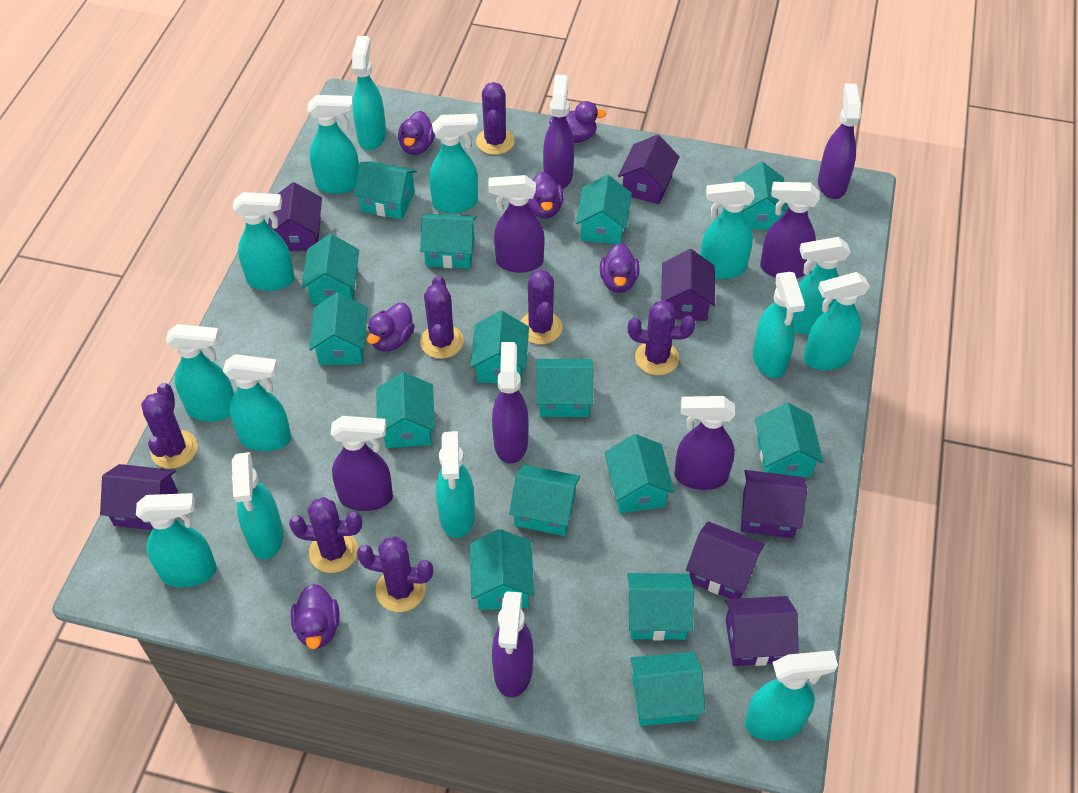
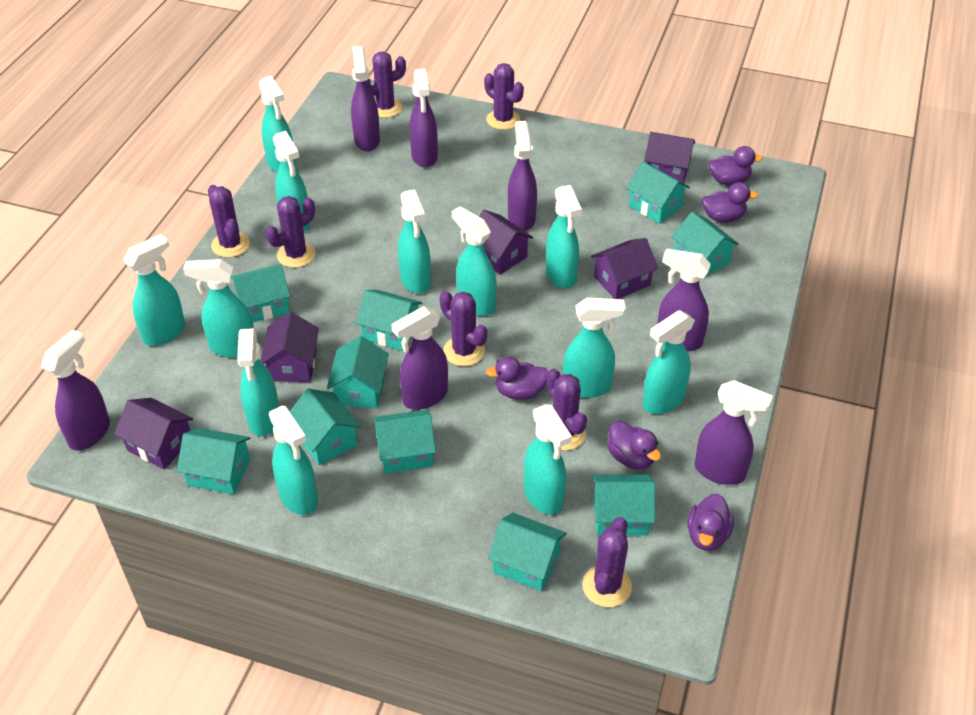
purple duck: 6 -> 5
purple house: 7 -> 5
purple spray bottle: 8 -> 7
turquoise house: 15 -> 10
turquoise spray bottle: 14 -> 12

